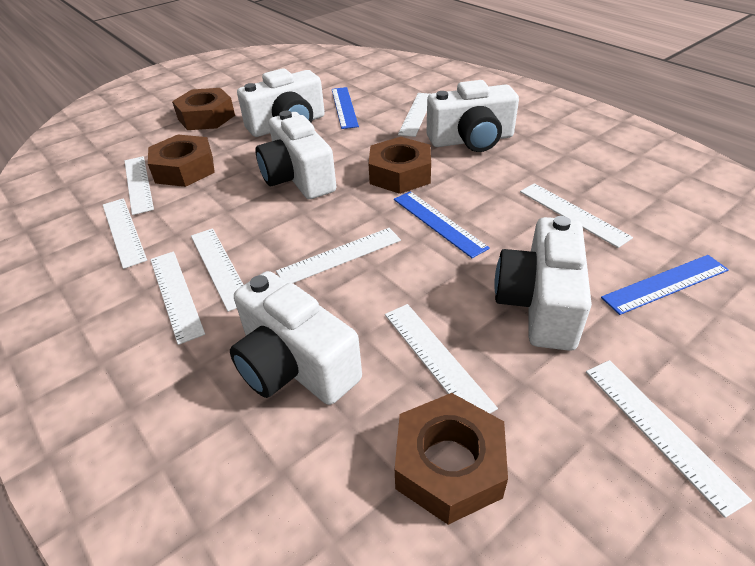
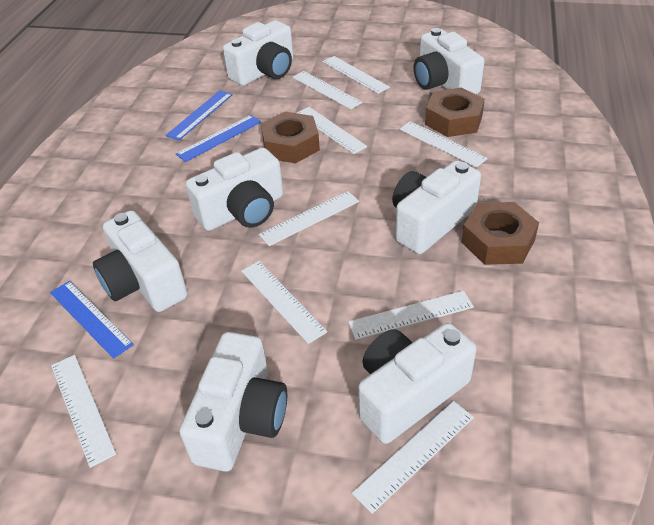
brown nut: 4 -> 3
white camera: 5 -> 7

